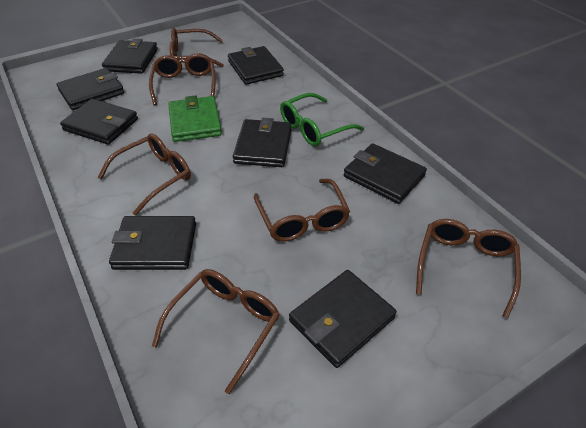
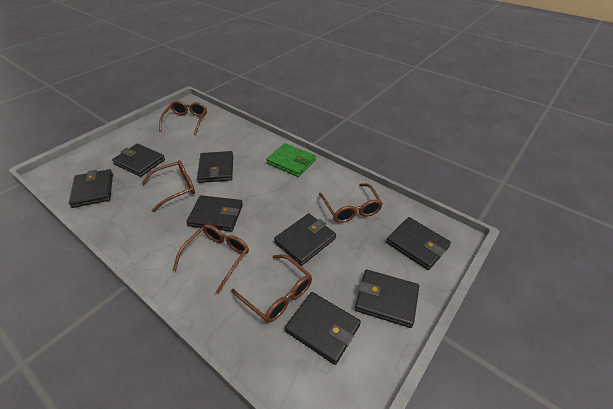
brown glasses: 6 -> 5
green glasses: 1 -> 0

